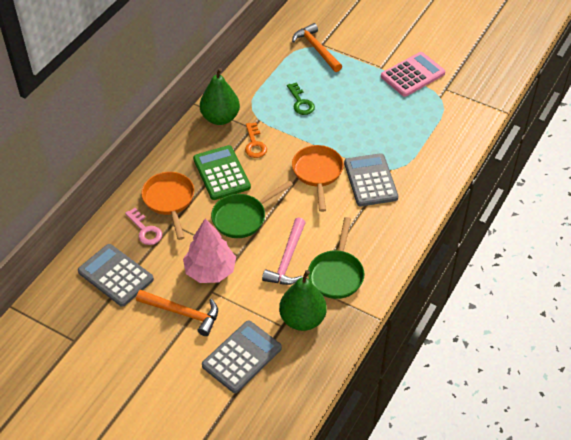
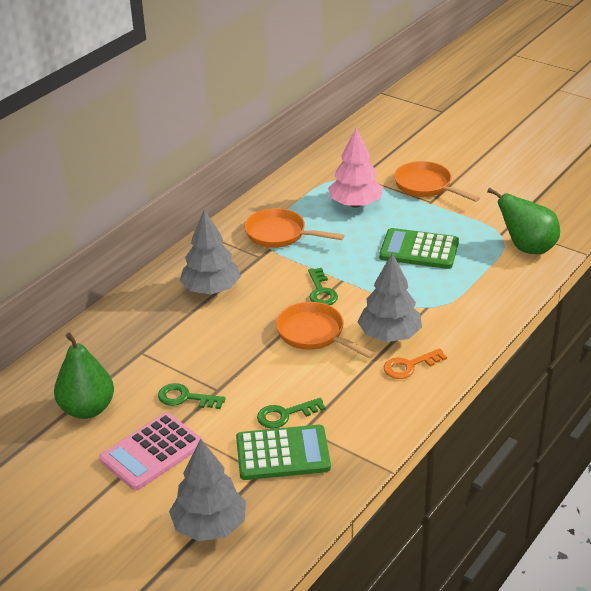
green calculator: 1 -> 2
green key: 1 -> 3
green pan: 2 -> 0
grey calculator: 3 -> 0
grey tree: 0 -> 3
orange hammer: 2 -> 0
orange pan: 2 -> 3
pink hammer: 1 -> 0
pink key: 1 -> 0

